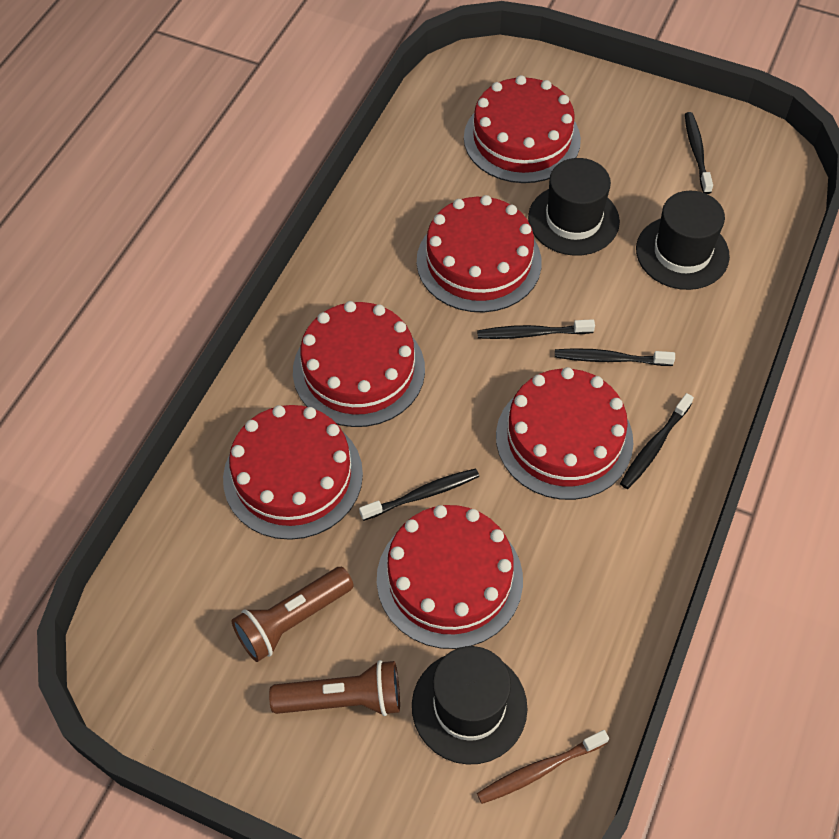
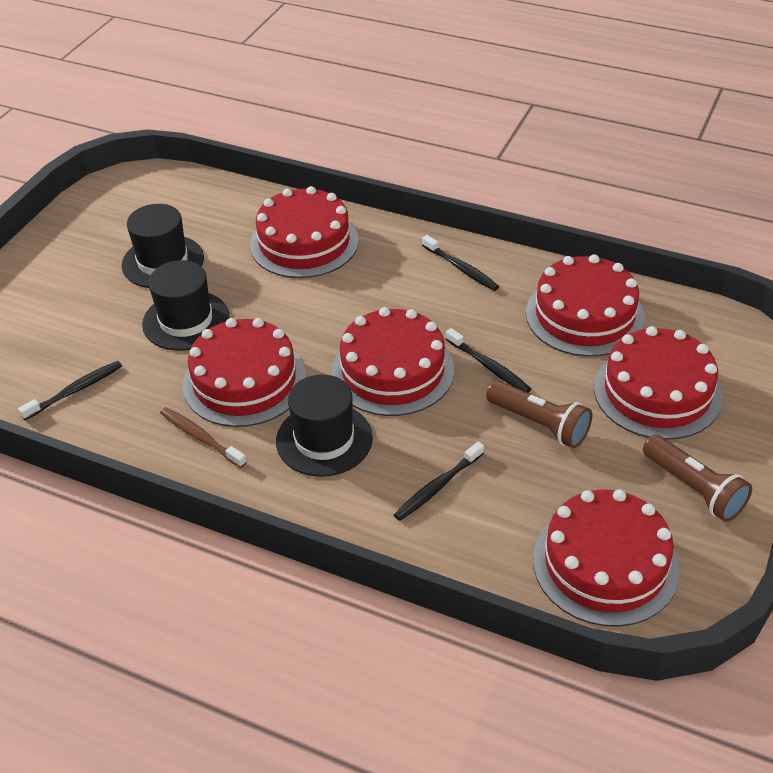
black toothbrush: 5 -> 4

